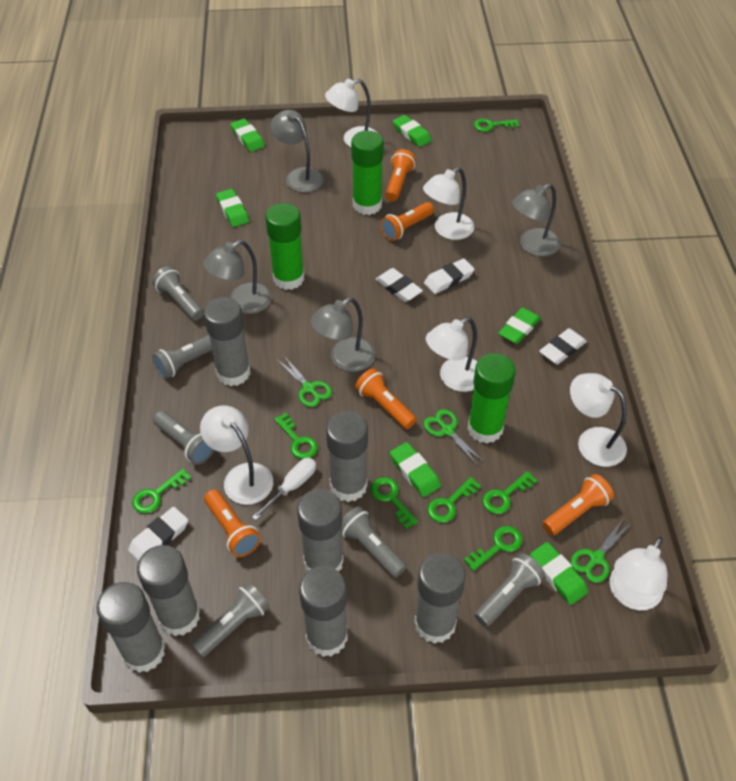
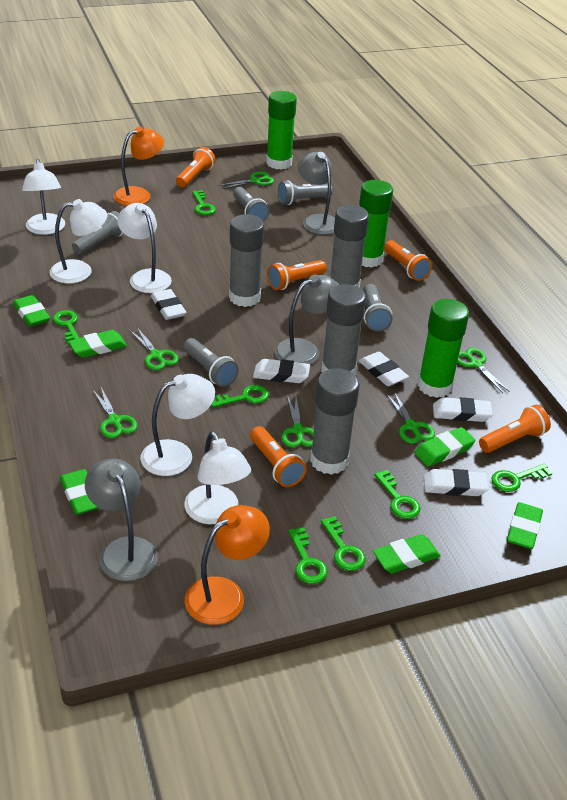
green scissors: 3 -> 6
grey flashlight: 6 -> 5
grey glue stick: 7 -> 4
grey lamp: 4 -> 3
orange lamp: 0 -> 2
white eraser: 4 -> 5
white lamp: 6 -> 5
white screwdriver: 1 -> 0

